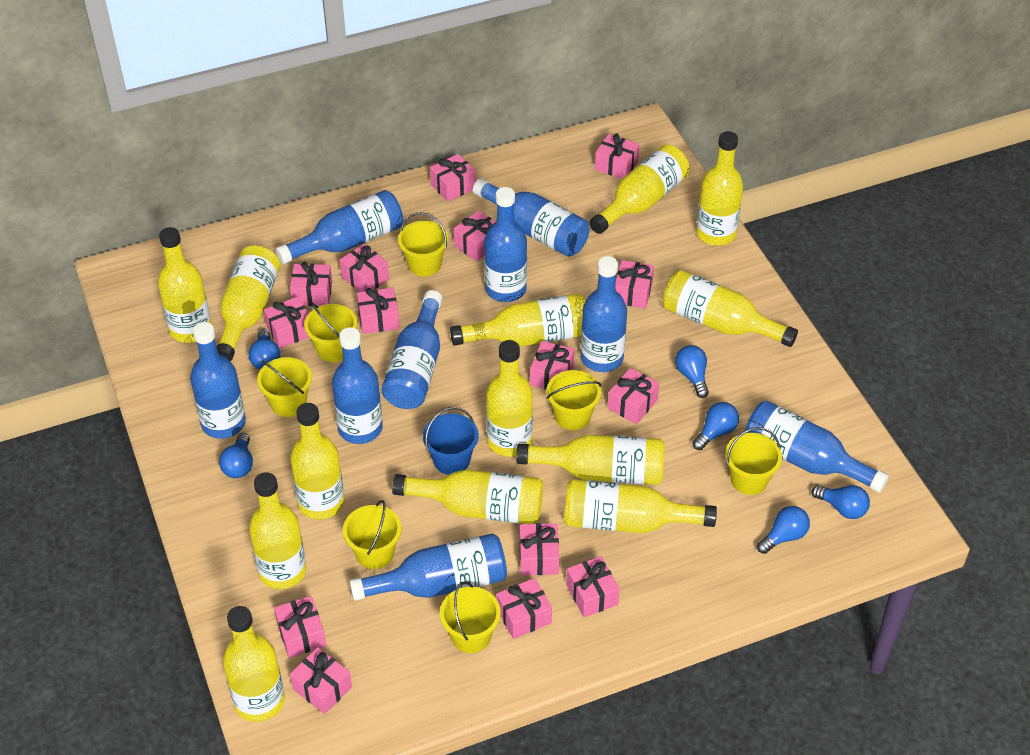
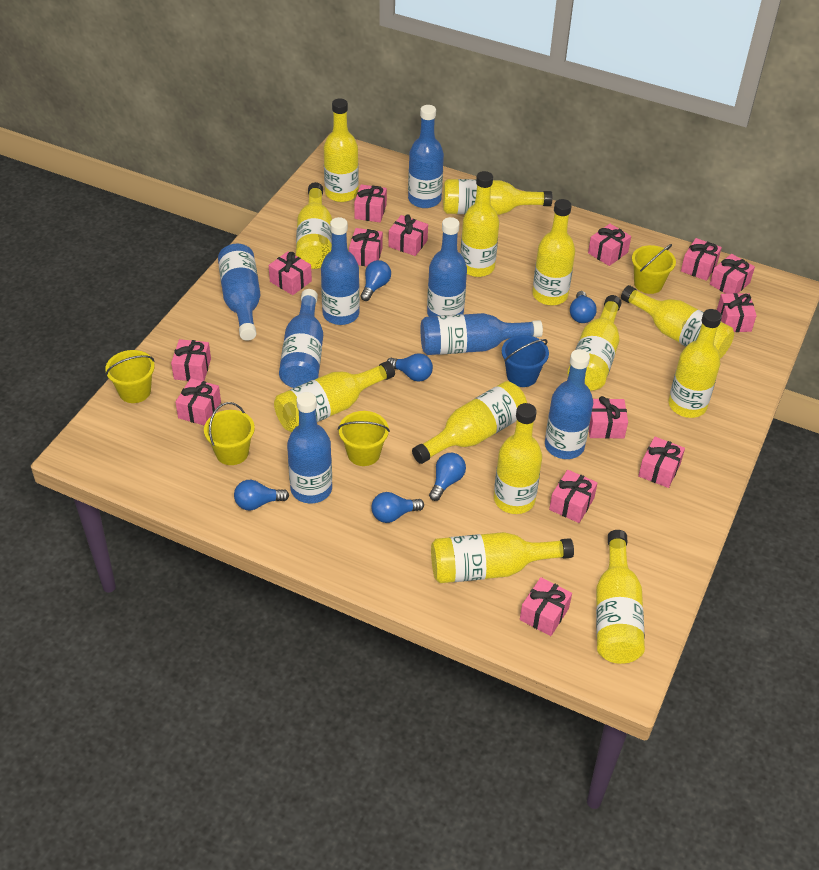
blue bottle: 9 -> 8
pink gift: 15 -> 14
yellow bucket: 7 -> 4

